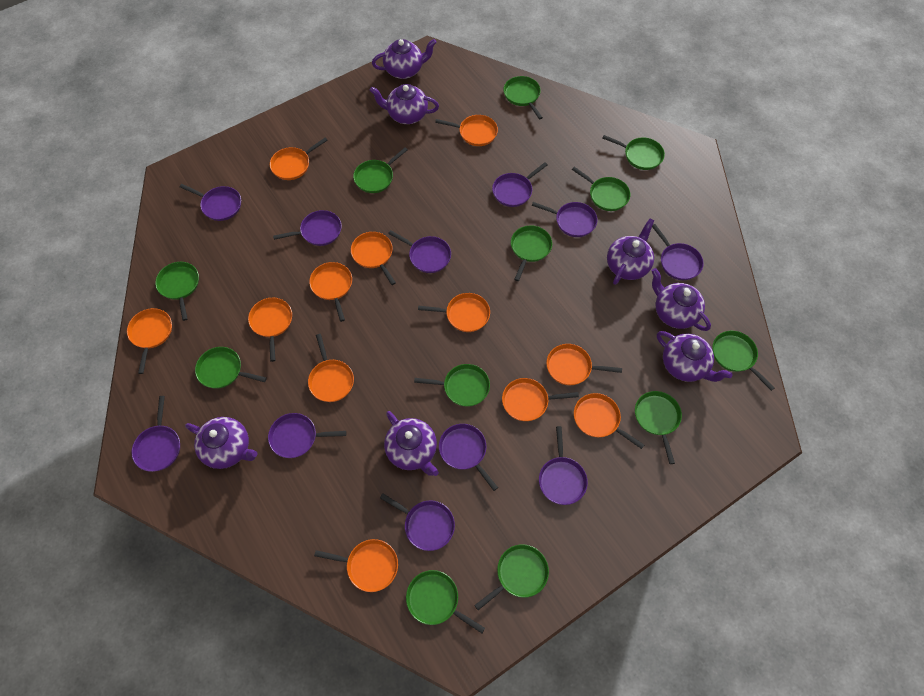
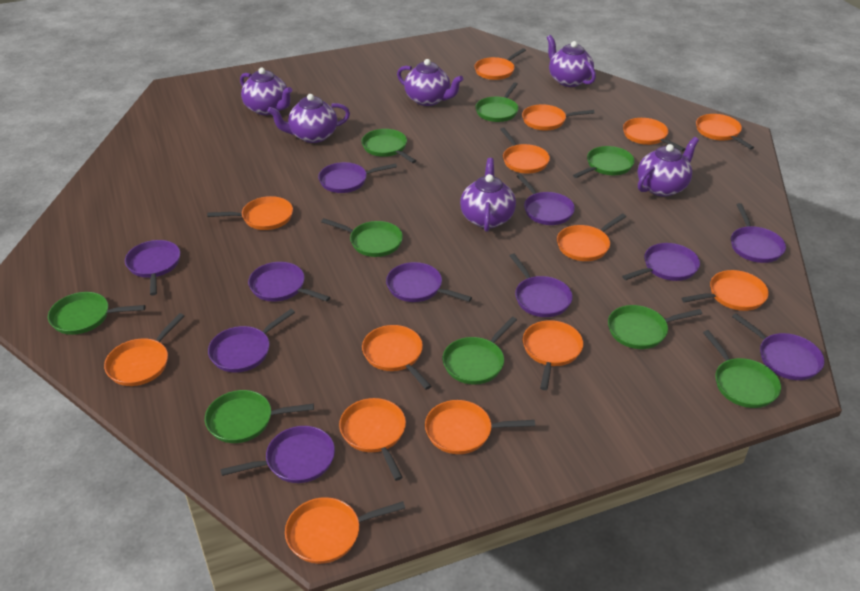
green pan: 12 -> 9
orange pan: 12 -> 14
purple teapot: 7 -> 6

